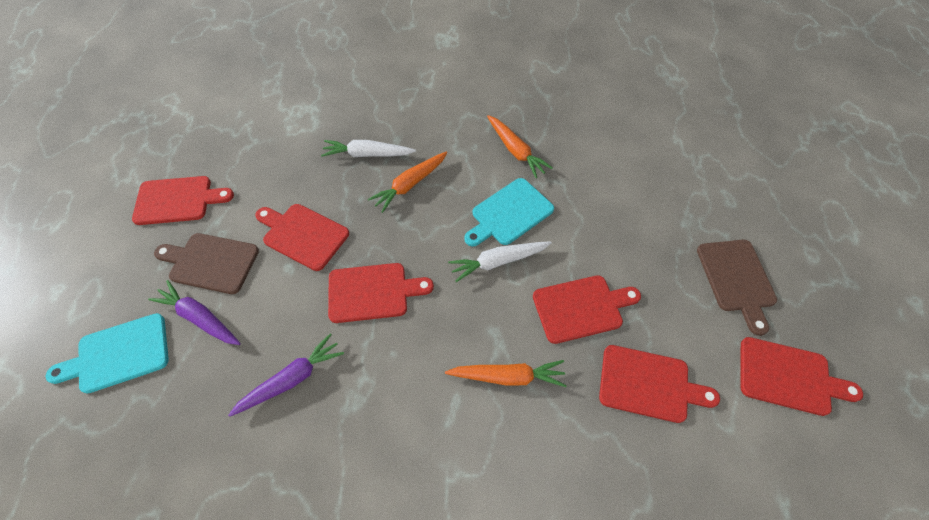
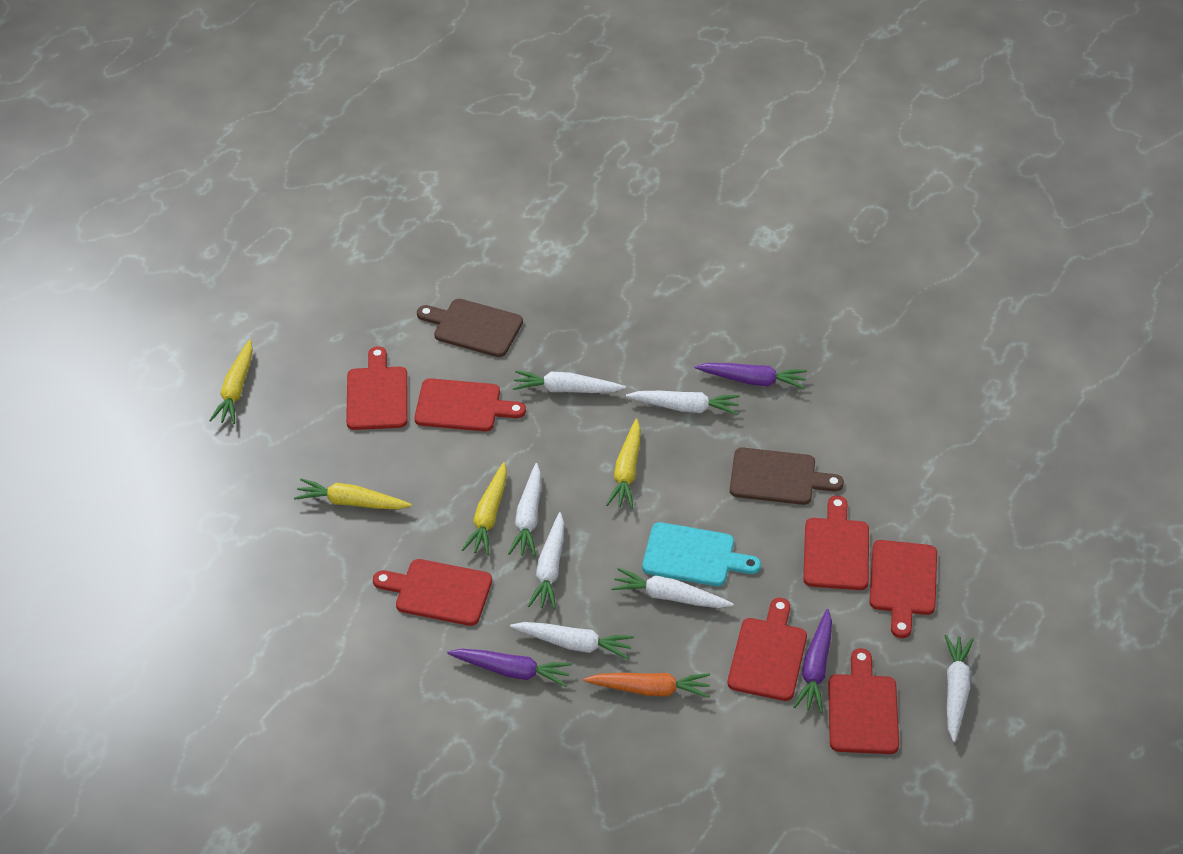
orange carrot: 3 -> 1
purple carrot: 2 -> 3
red cutting board: 6 -> 7
turquoise cutting board: 2 -> 1
white carrot: 2 -> 7
yellow carrot: 0 -> 4

